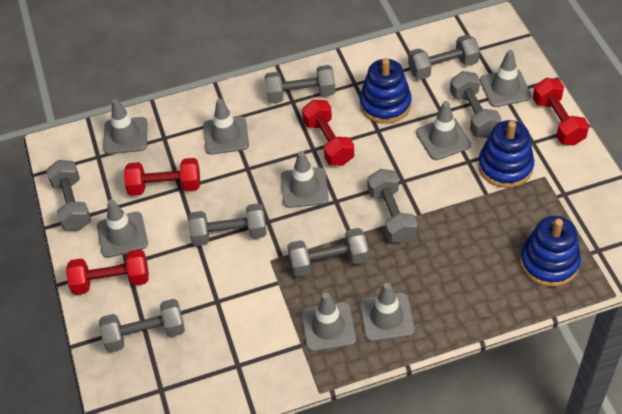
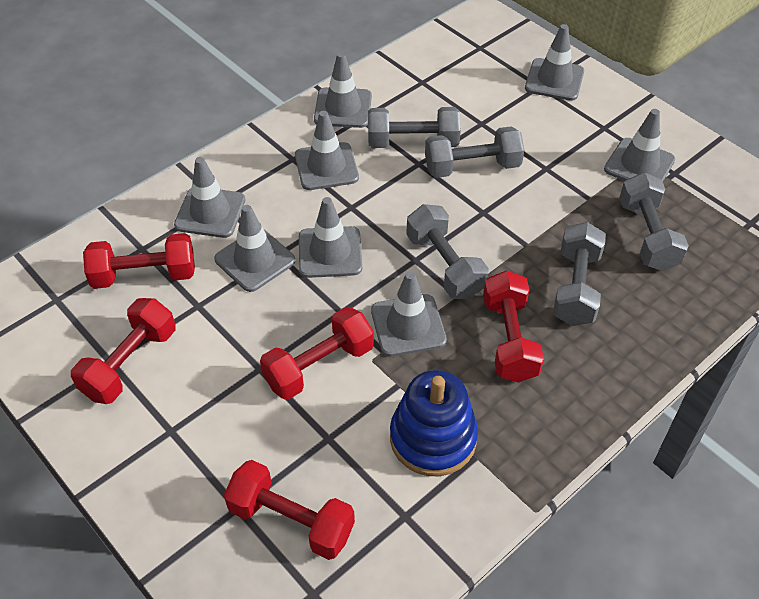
blue stacking toy: 3 -> 1
grey dumbbell: 8 -> 5
red dumbbell: 4 -> 5

